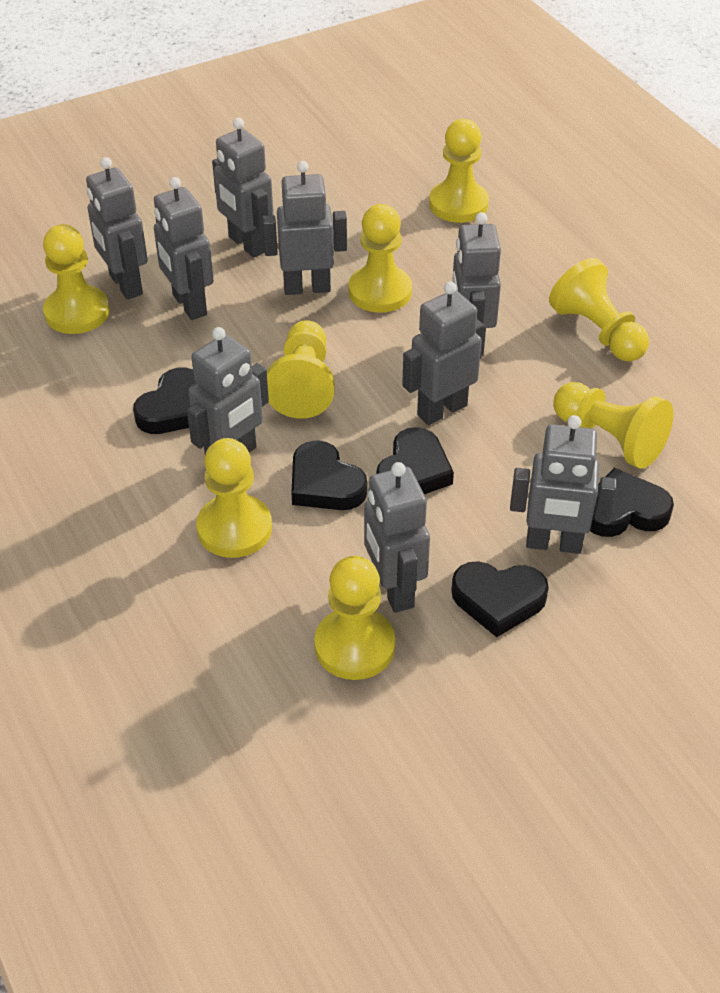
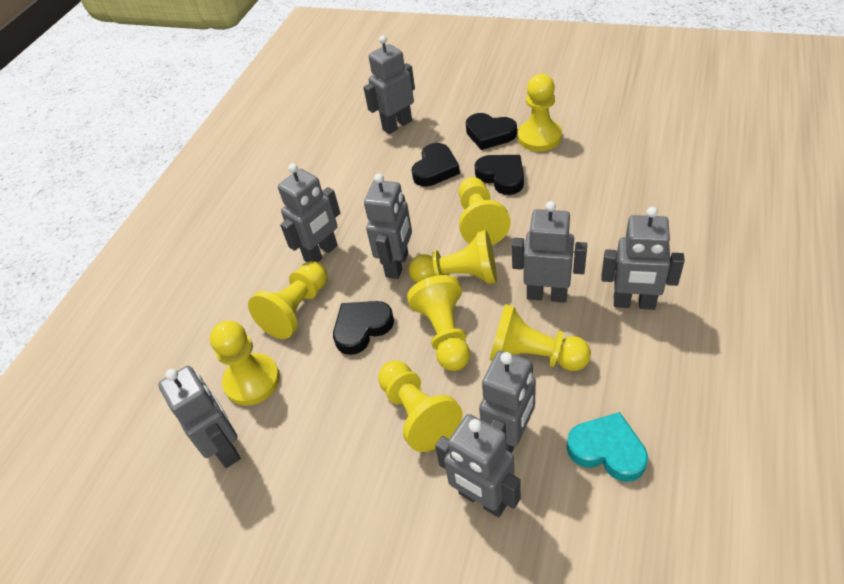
black heart: 5 -> 4
grey robot: 9 -> 8
turquoise heart: 0 -> 1

